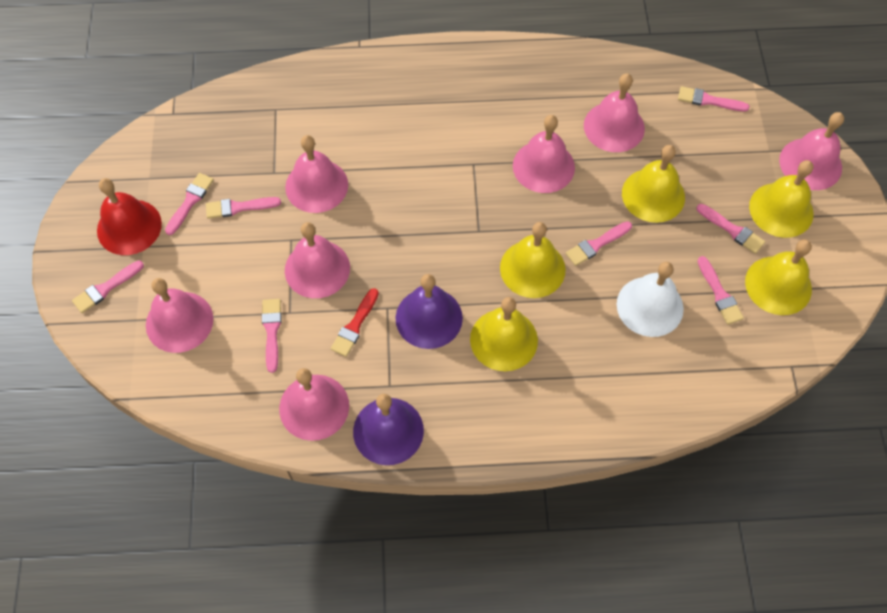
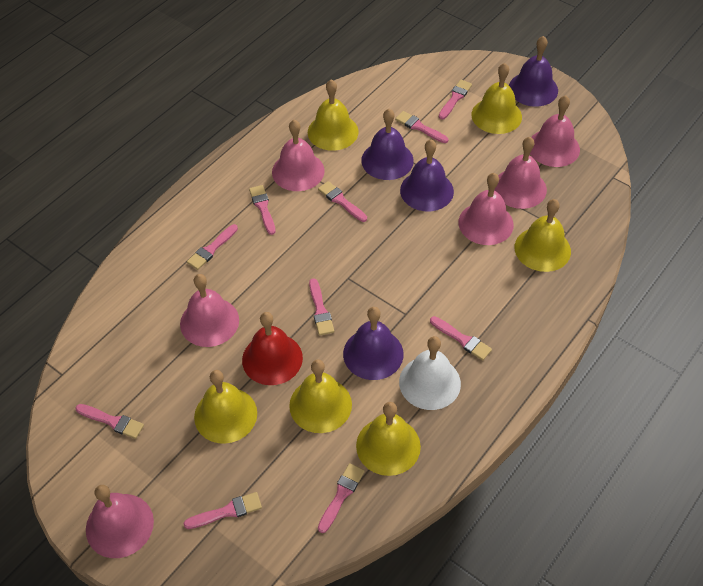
pink bell: 7 -> 6
pink brush: 8 -> 10
purple bell: 2 -> 4
red brush: 1 -> 0
yellow bell: 5 -> 6

